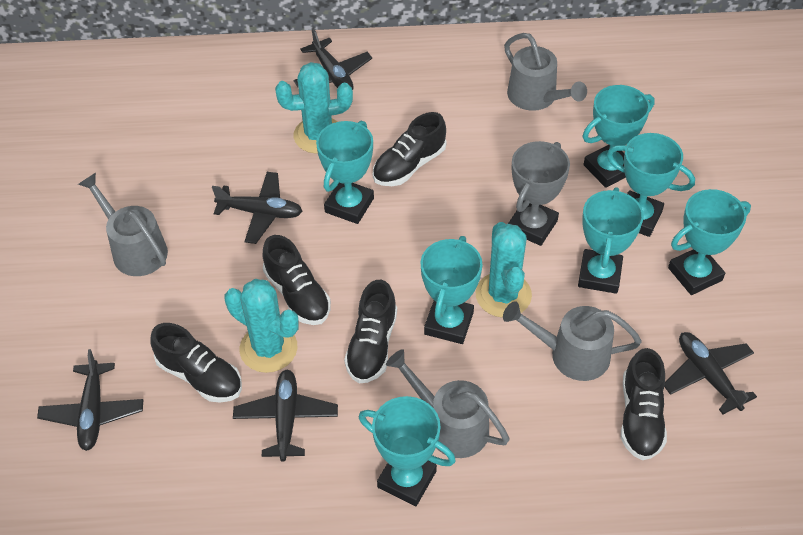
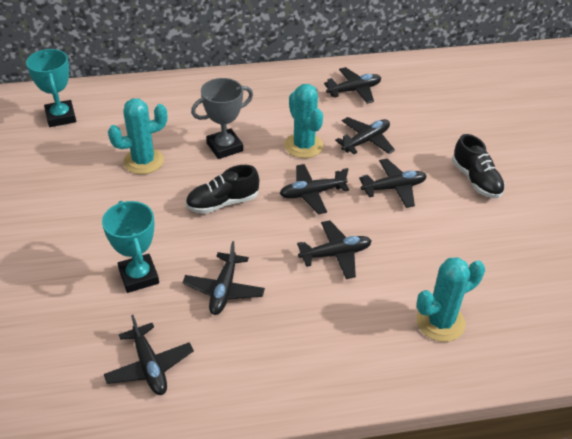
black plane: 5 -> 7
black shoe: 5 -> 2
grey watering can: 4 -> 0
turquoise trophy: 7 -> 2

